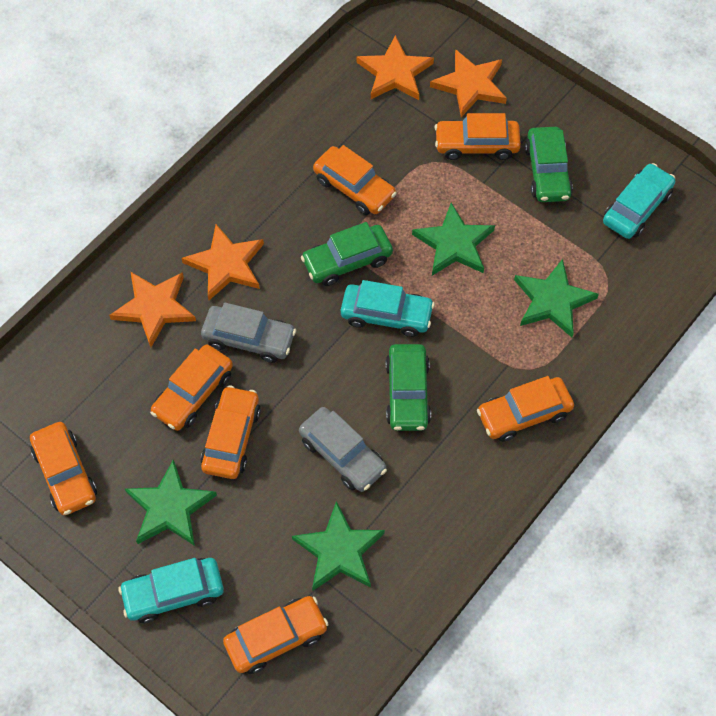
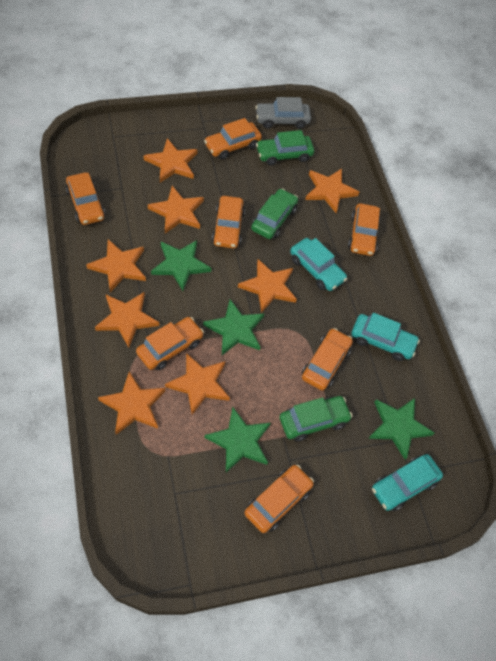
grey car: 2 -> 1
orange star: 4 -> 8

